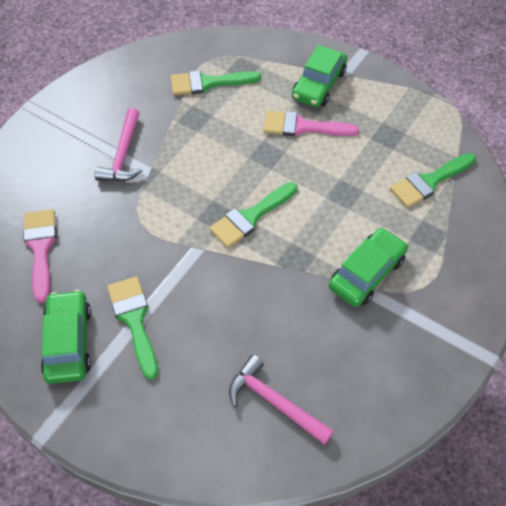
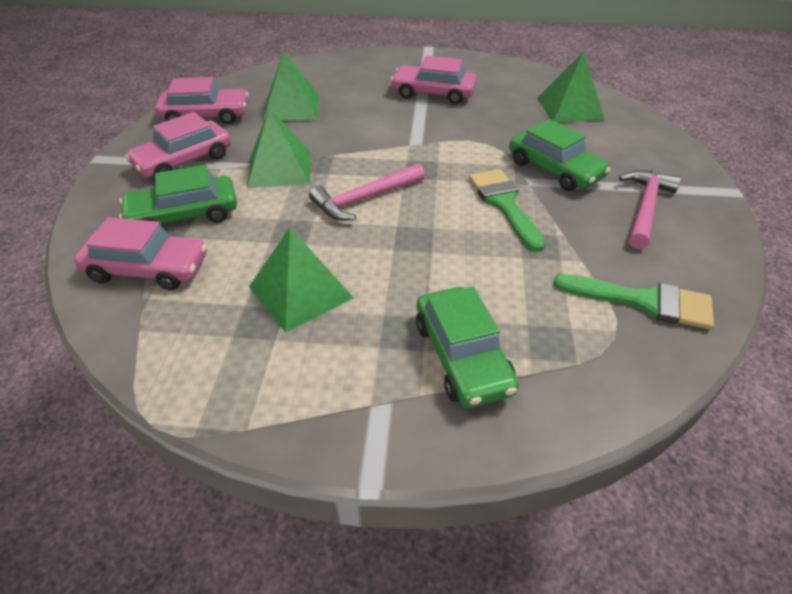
green brush: 4 -> 2
green pyramid: 0 -> 4
pink brush: 2 -> 0
pink car: 0 -> 4

